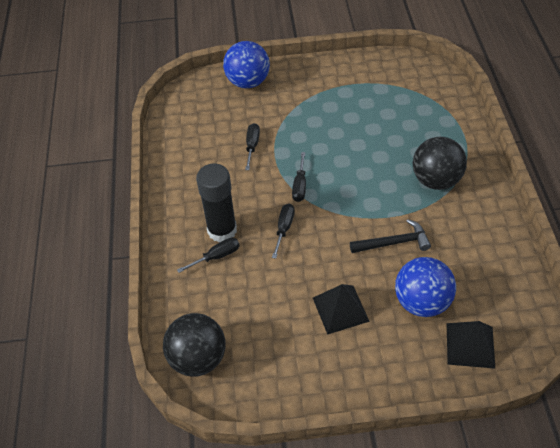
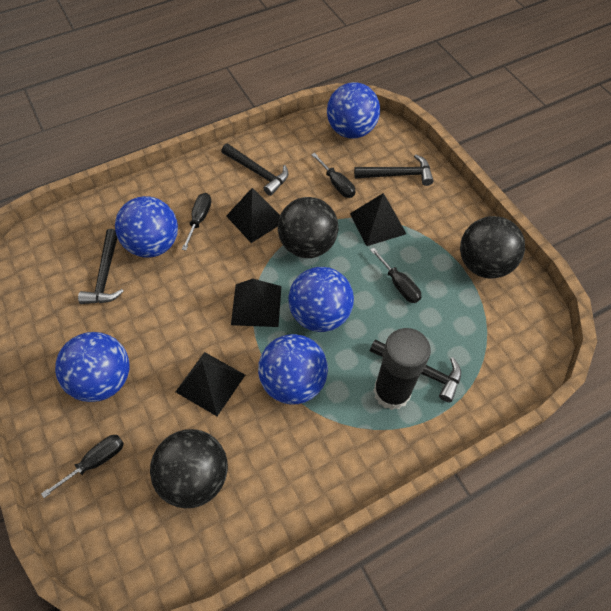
black ball: 2 -> 3
black hammer: 1 -> 4
black pyramid: 2 -> 4
blue ball: 2 -> 5

